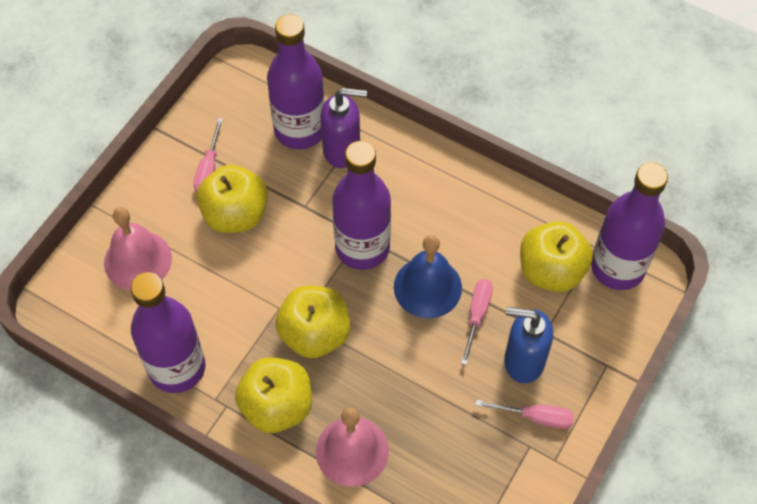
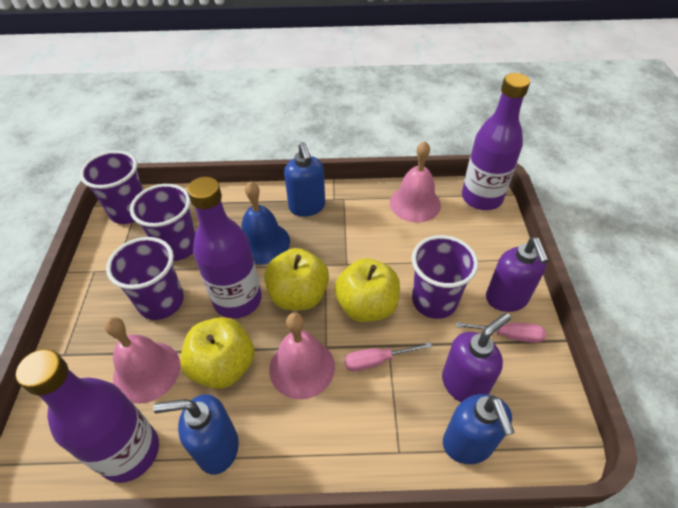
blue soap dispenser: 1 -> 3
pink bell: 2 -> 3
pink screwdriver: 3 -> 2
purple bottle: 4 -> 3
purple cup: 0 -> 4
purple soap dispenser: 1 -> 2
yellow apple: 4 -> 3

